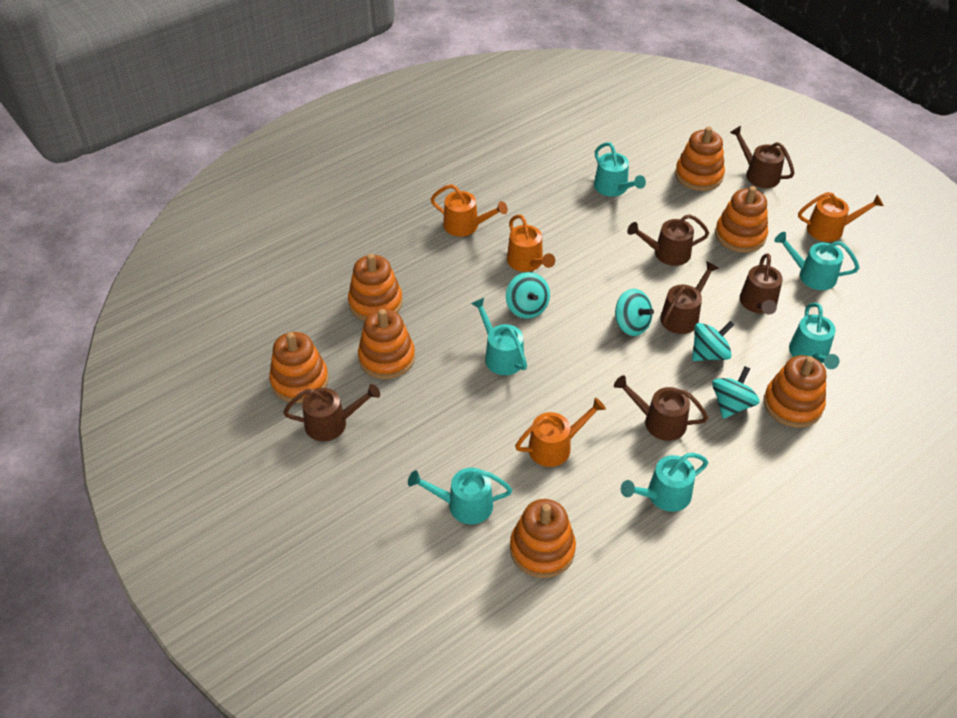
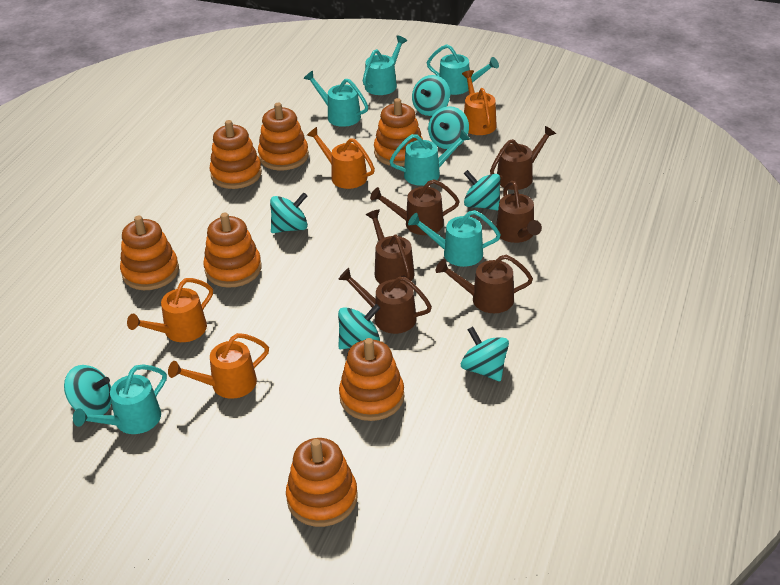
turquoise spinning top: 4 -> 7

